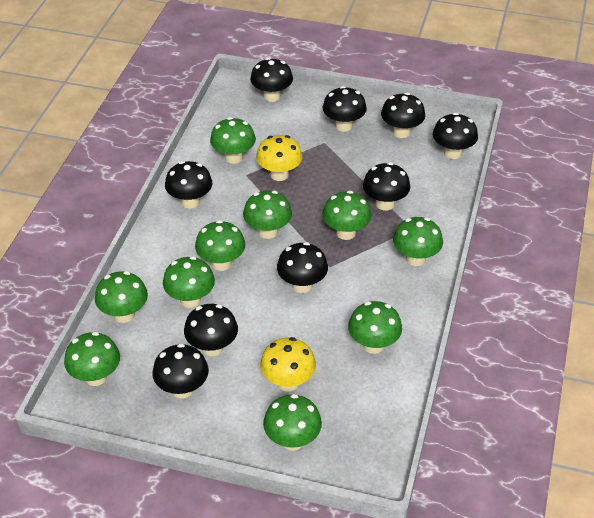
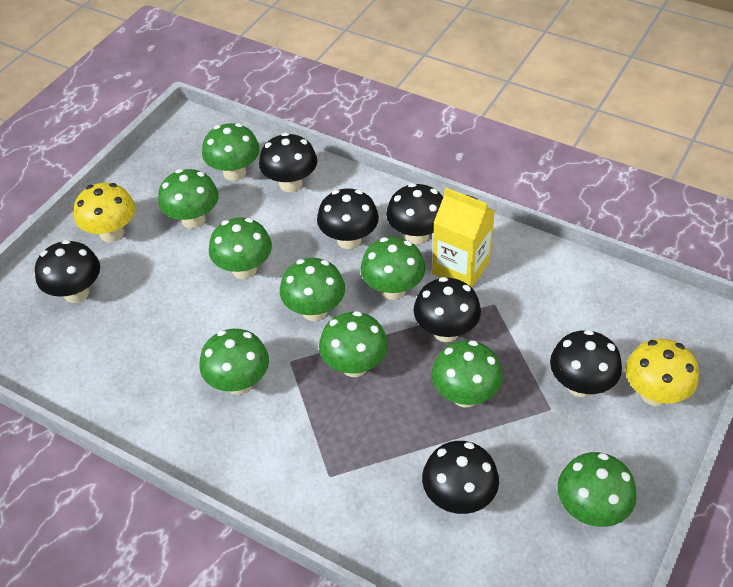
black mushroom: 9 -> 7
green mushroom: 10 -> 9
yellow carton: 0 -> 1

